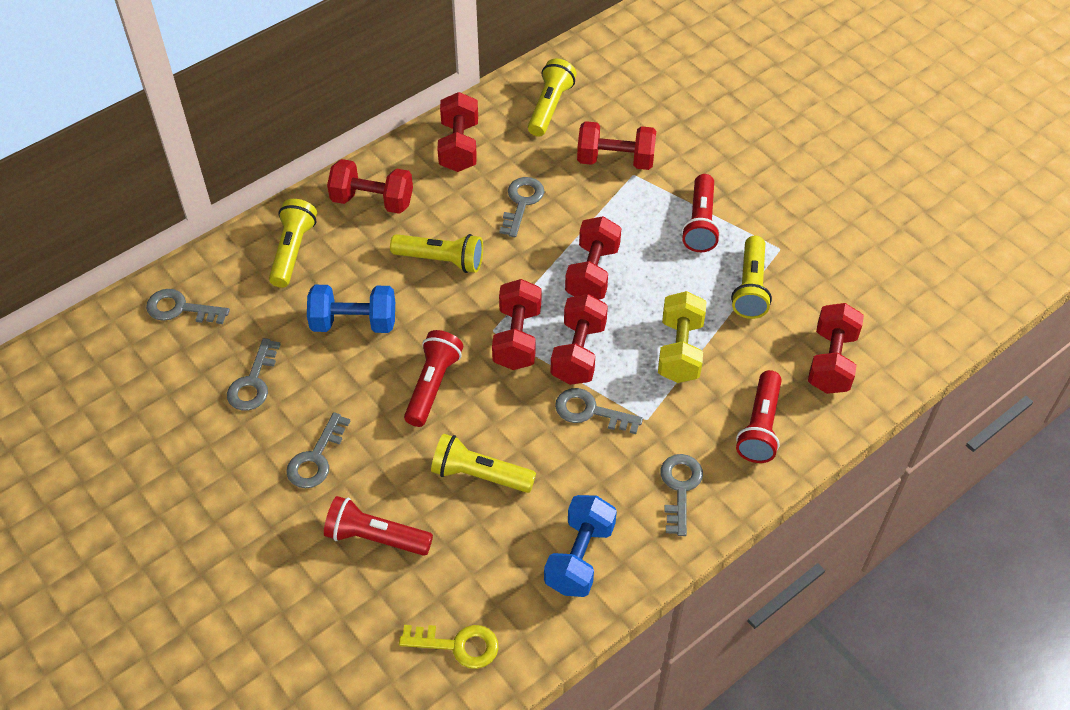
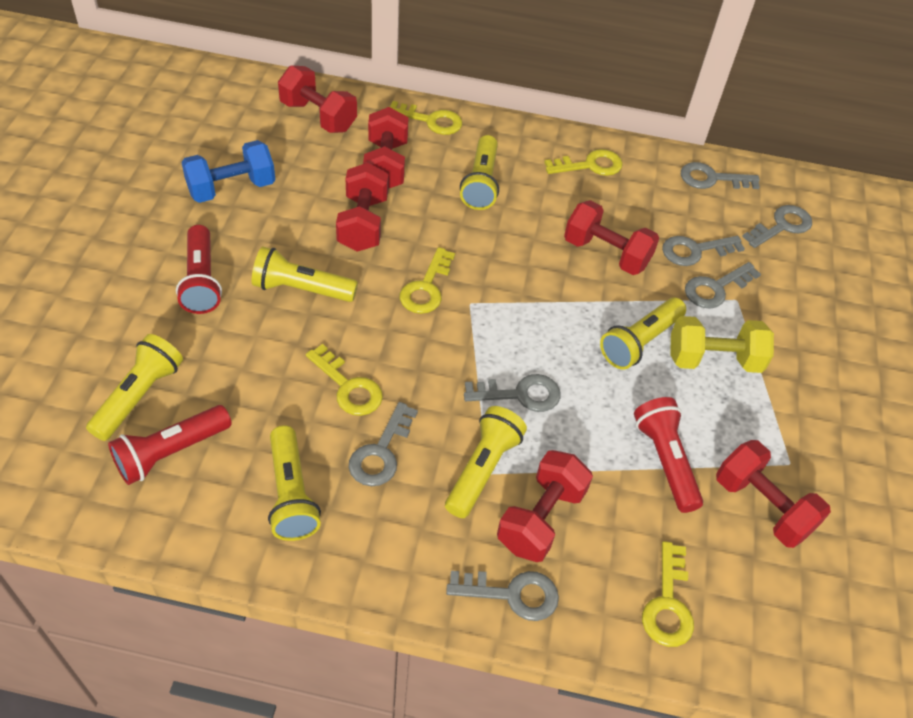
blue dumbbell: 2 -> 1
grey key: 6 -> 7
red dumbbell: 7 -> 6
red flashlight: 4 -> 3
yellow flashlight: 5 -> 6
yellow key: 1 -> 5

